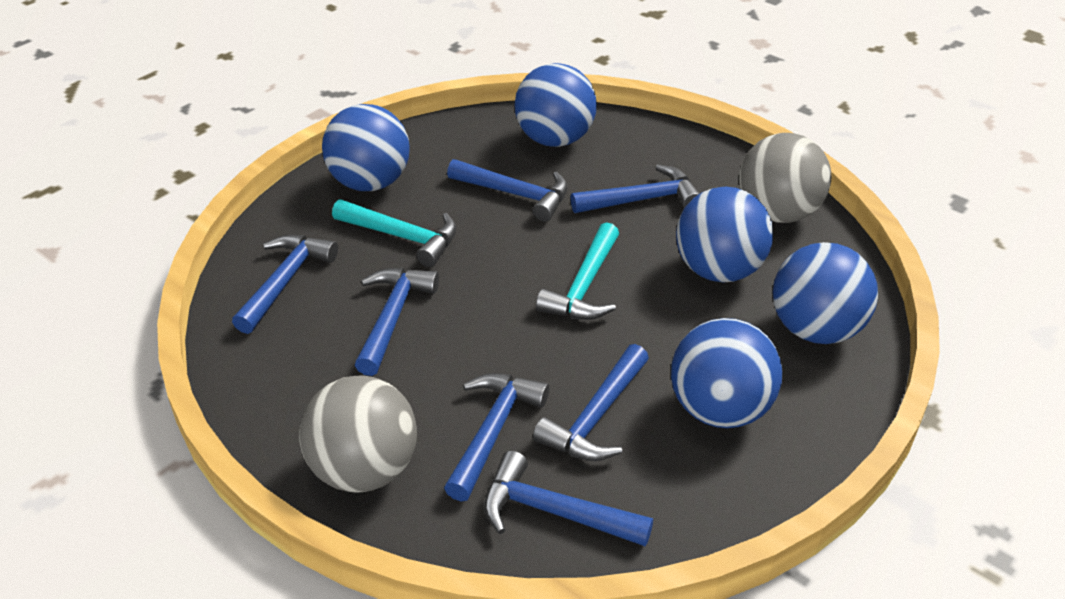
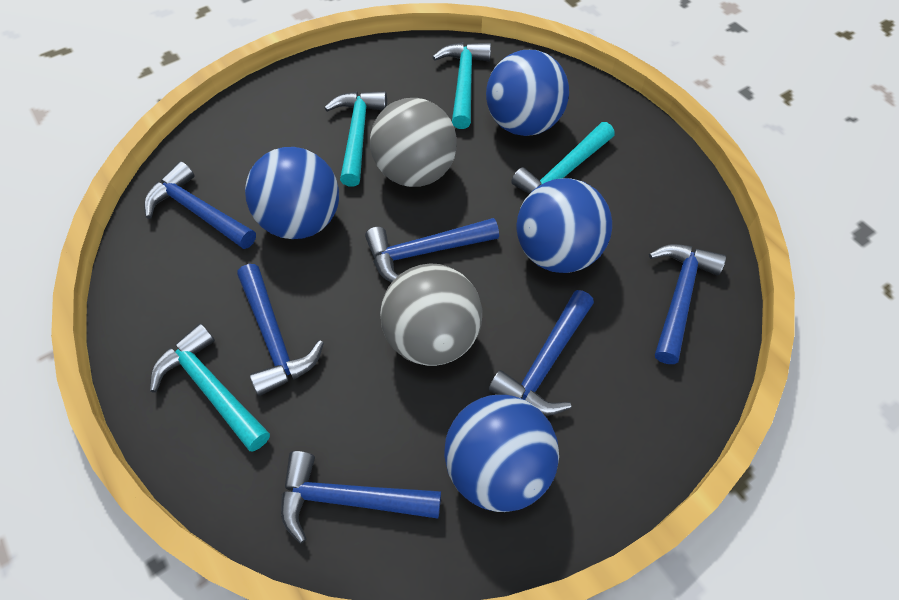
blue ball: 5 -> 4
blue hammer: 7 -> 6
turquoise hammer: 2 -> 4

